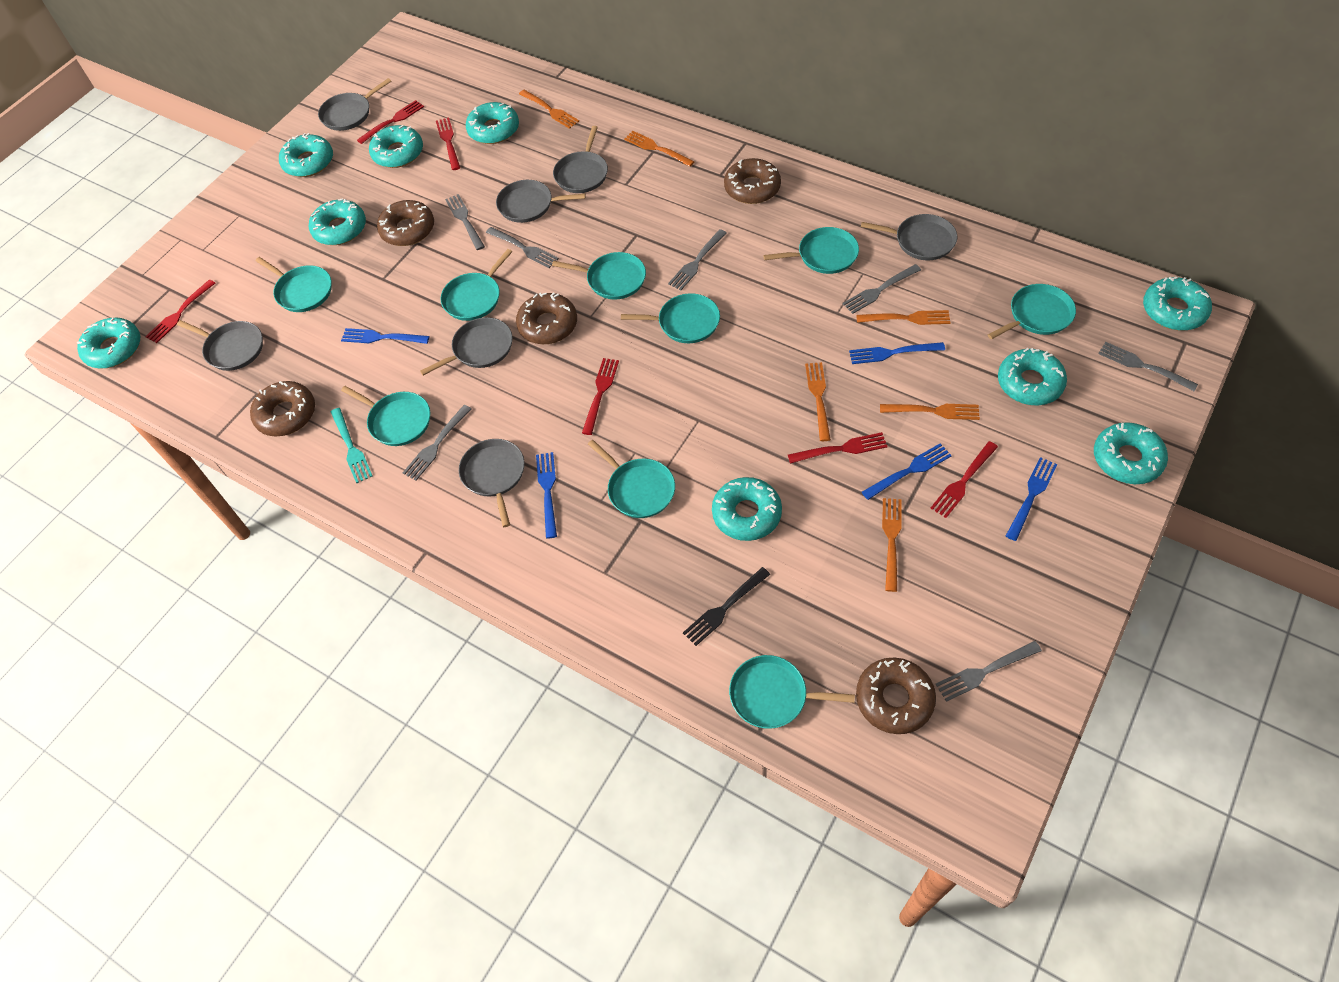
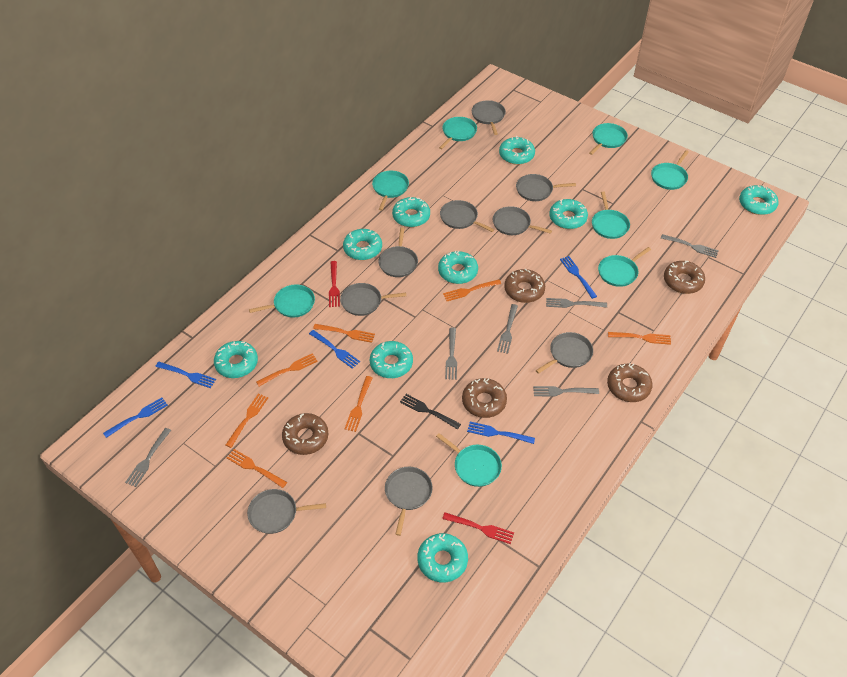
grey fork: 7 -> 6
grey pan: 7 -> 9
orange fork: 6 -> 7
red fork: 6 -> 2
turquoise fork: 1 -> 0
turquoise pan: 9 -> 8

